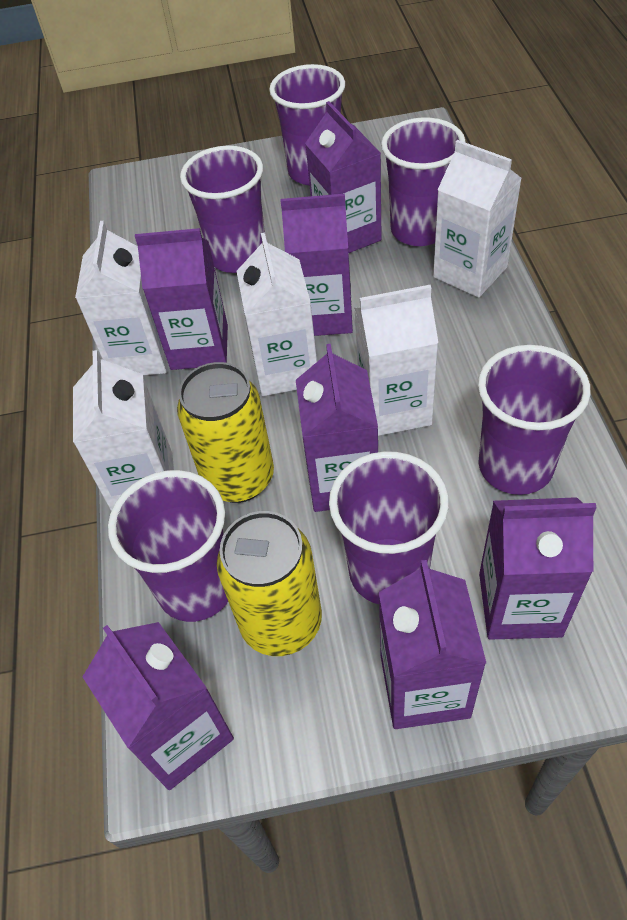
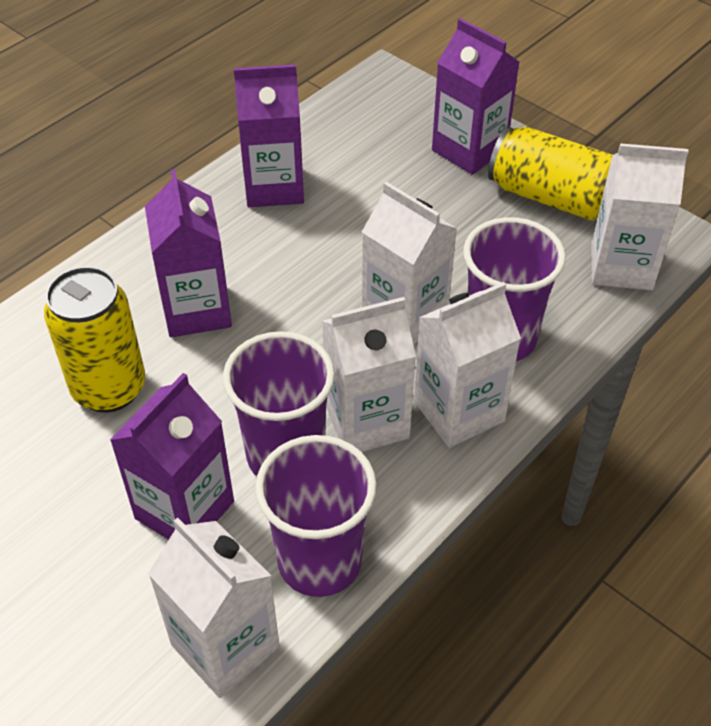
purple carton: 7 -> 4
purple cup: 6 -> 3

